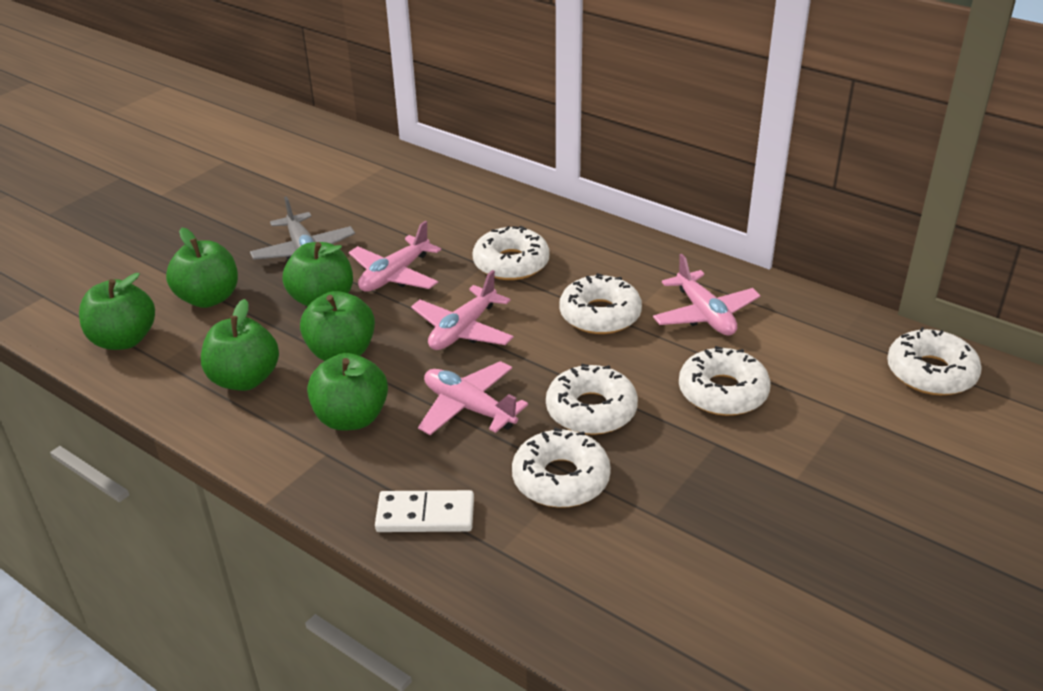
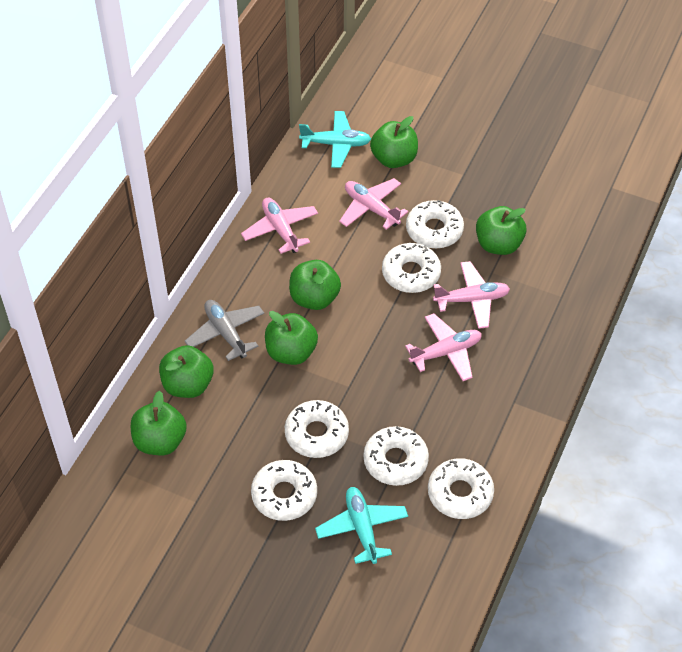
turquoise plane: 0 -> 2
white domino: 1 -> 0

